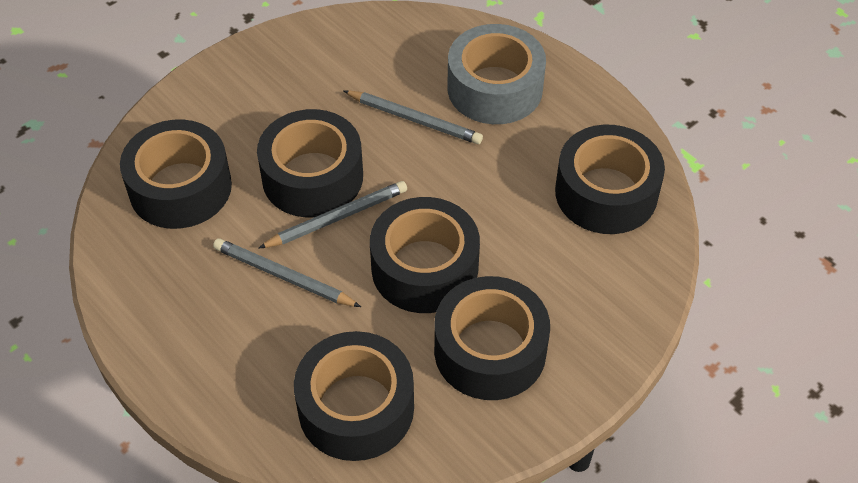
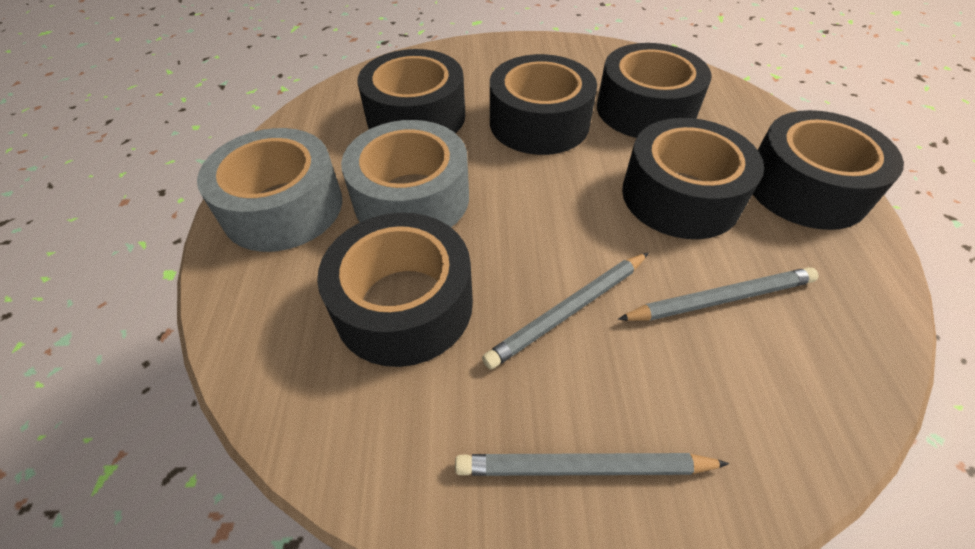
grey tape: 1 -> 2

